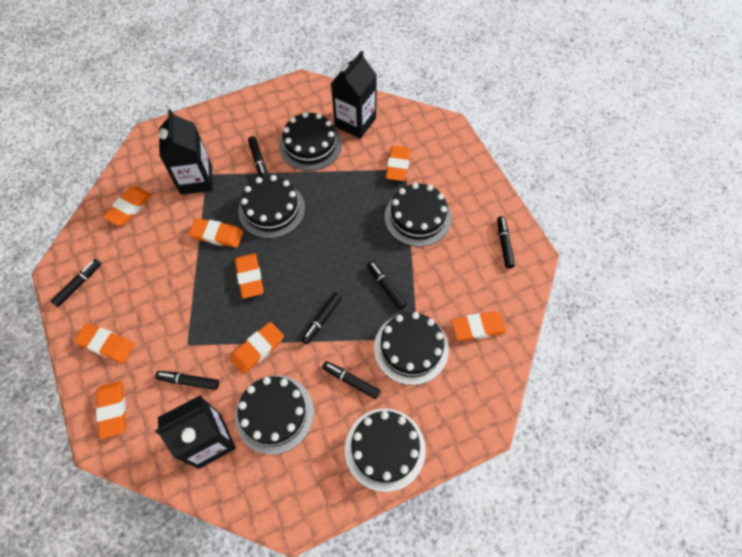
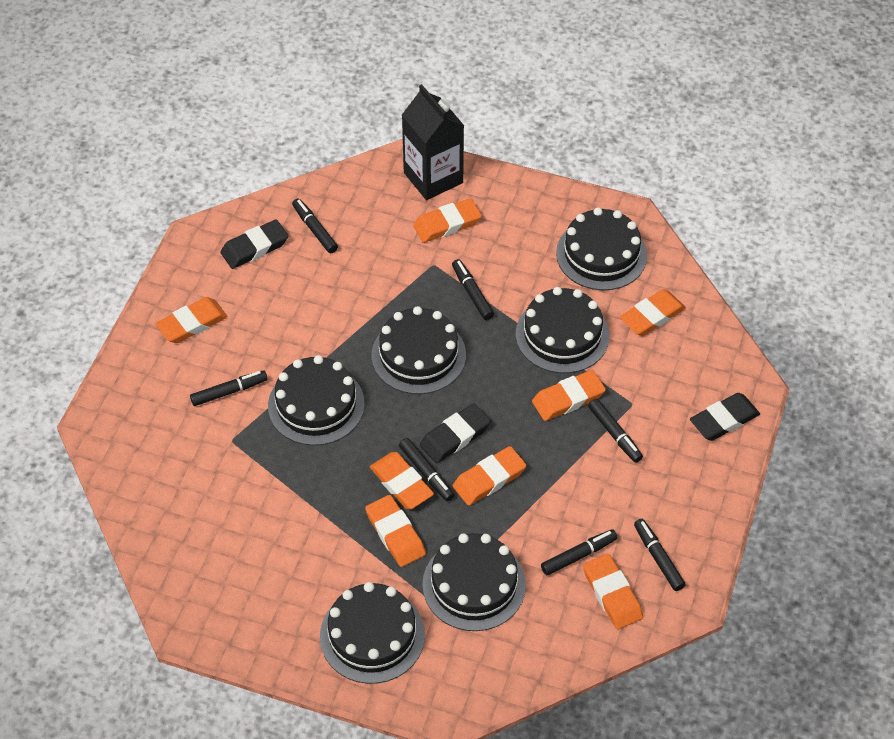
black carton: 3 -> 1
black eraser: 0 -> 3

